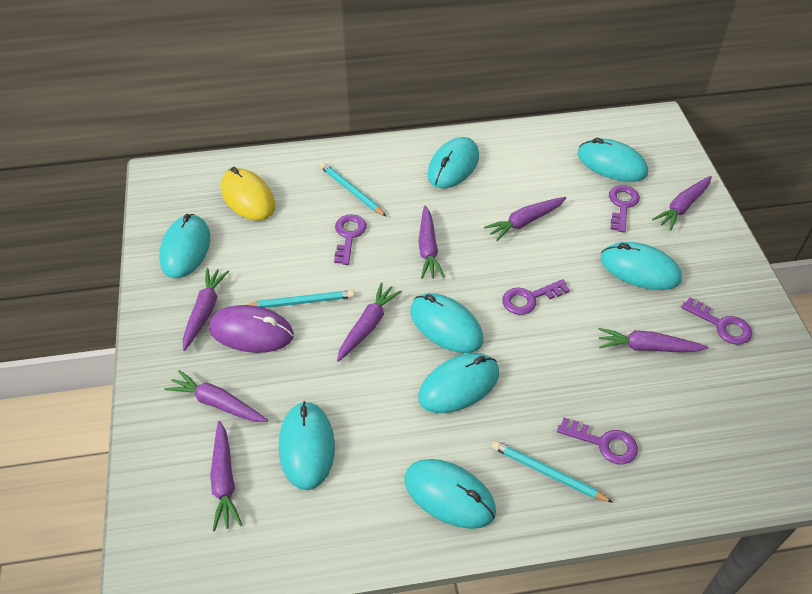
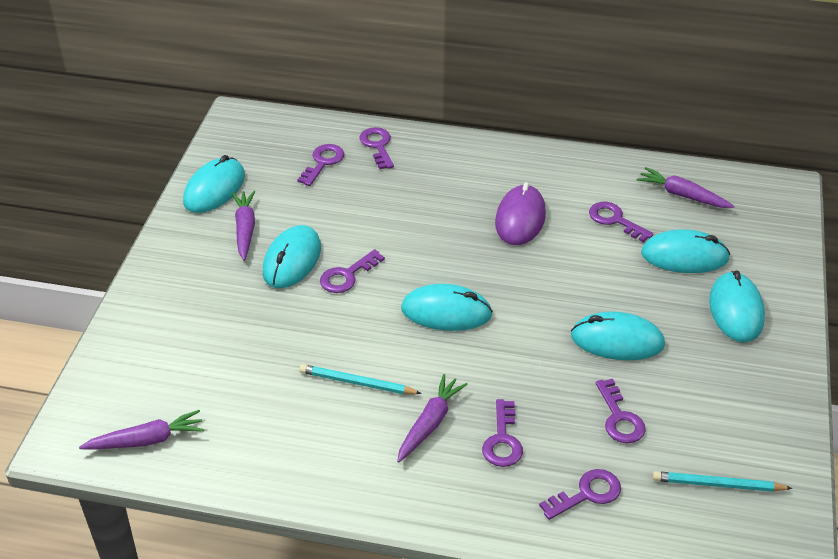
purple carrot: 8 -> 4
purple key: 5 -> 7
turquoise mouse: 8 -> 6
turquoise pencil: 3 -> 2
yellow mouse: 1 -> 0

